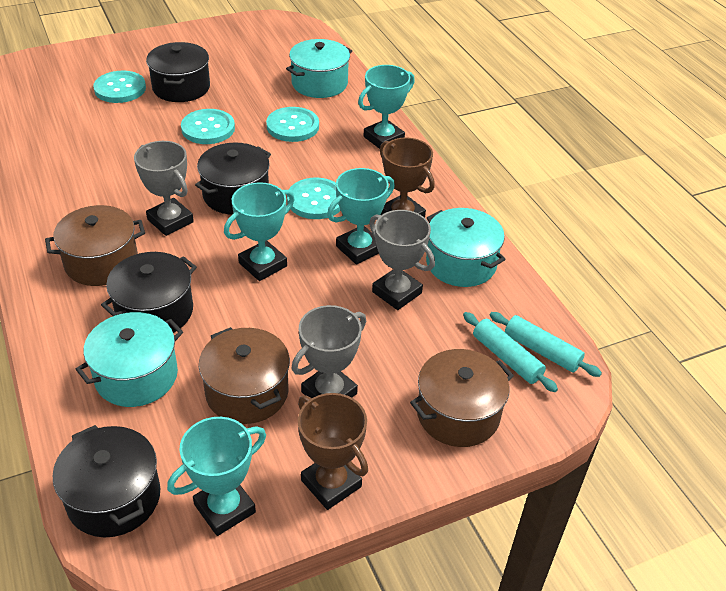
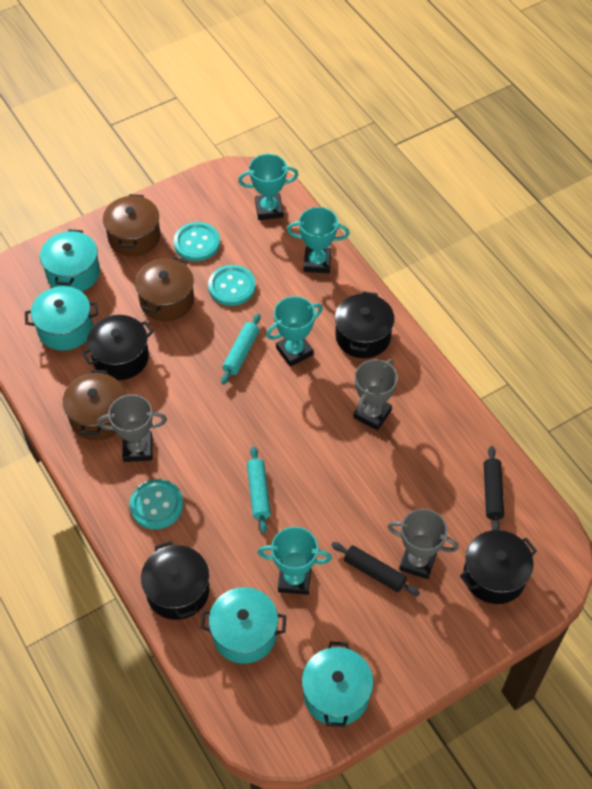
black rolling pin: 0 -> 2
brown trophy: 2 -> 0
turquoise button: 4 -> 3
turquoise pot: 3 -> 4

